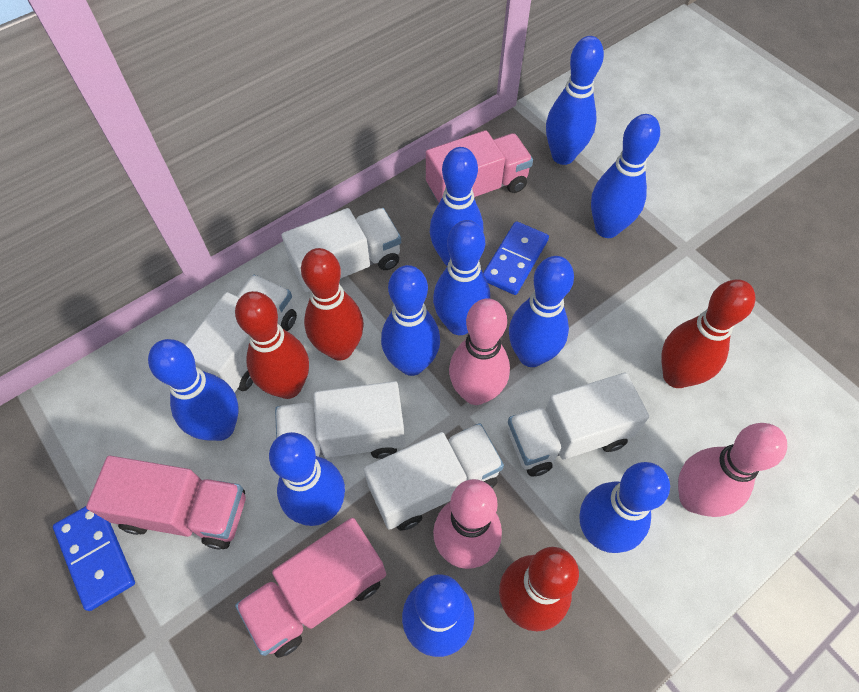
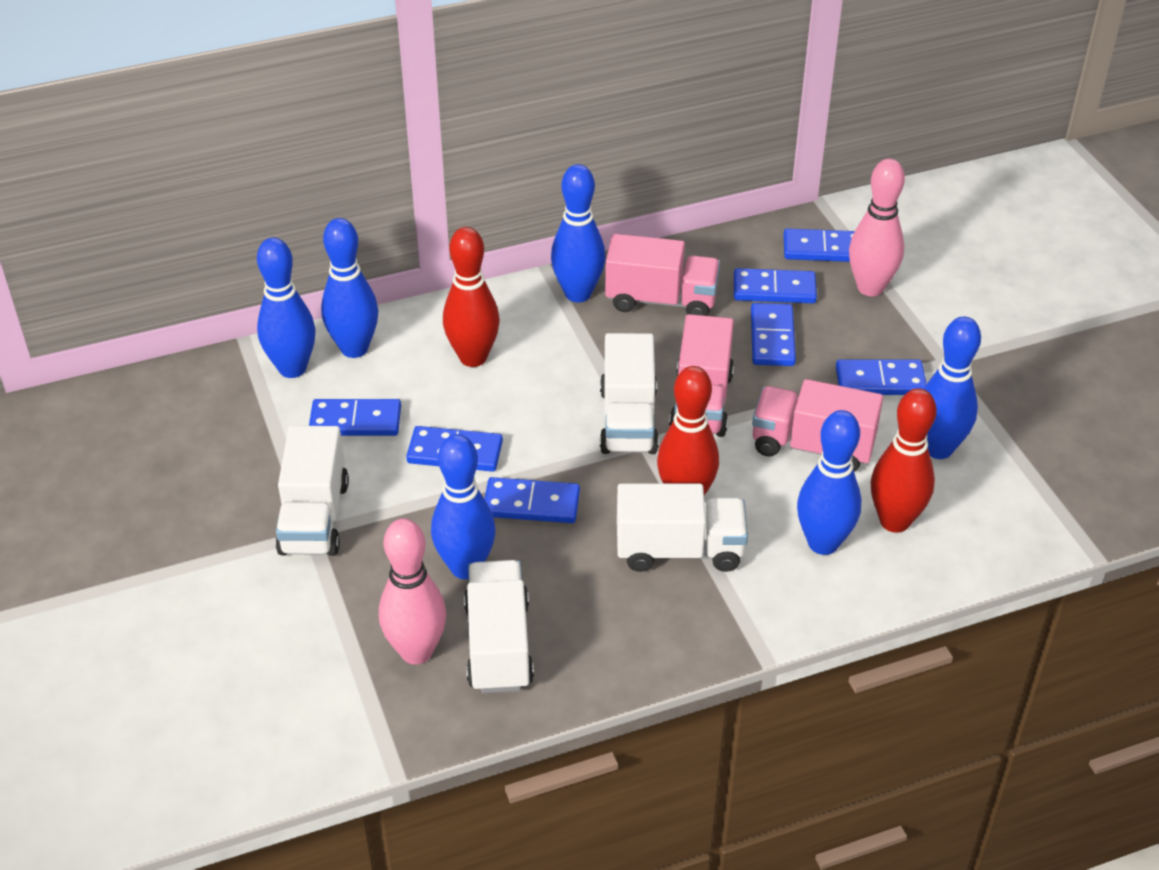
blue bowling pin: 10 -> 6
blue domino: 2 -> 7
pink bowling pin: 3 -> 2
red bowling pin: 4 -> 3
white truck: 5 -> 4

